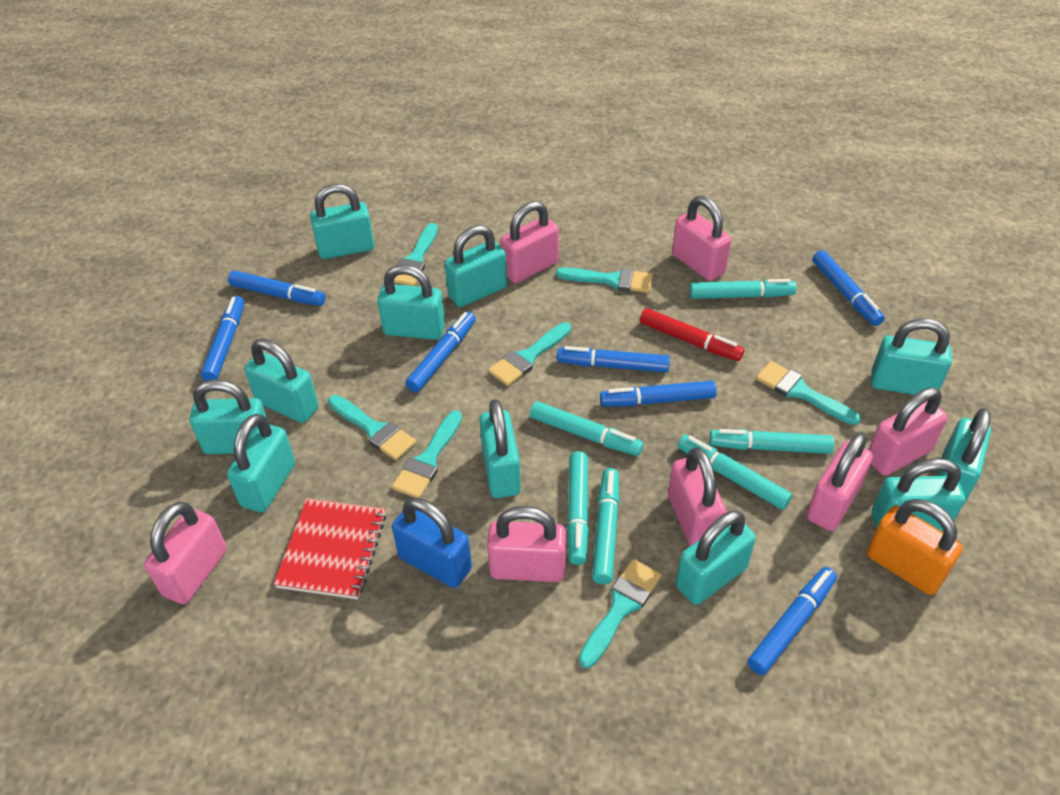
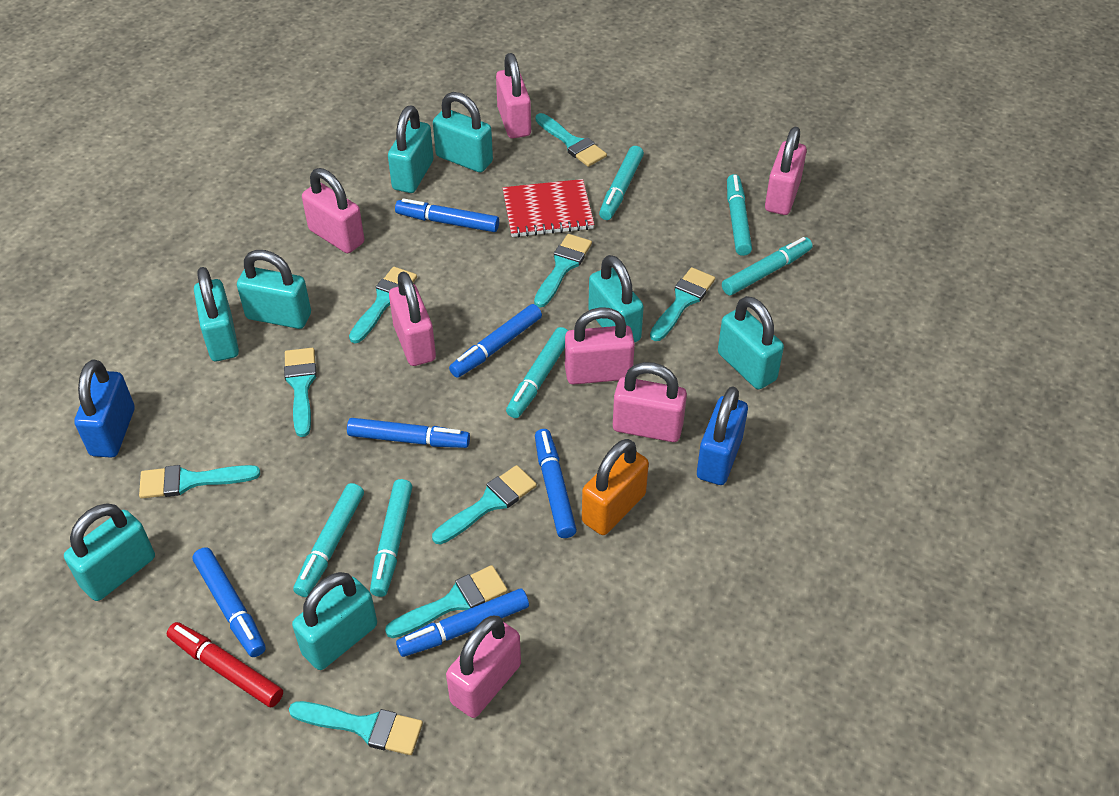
blue marker: 7 -> 6
blue padlock: 1 -> 2
turquoise brush: 7 -> 9
turquoise padlock: 11 -> 8

